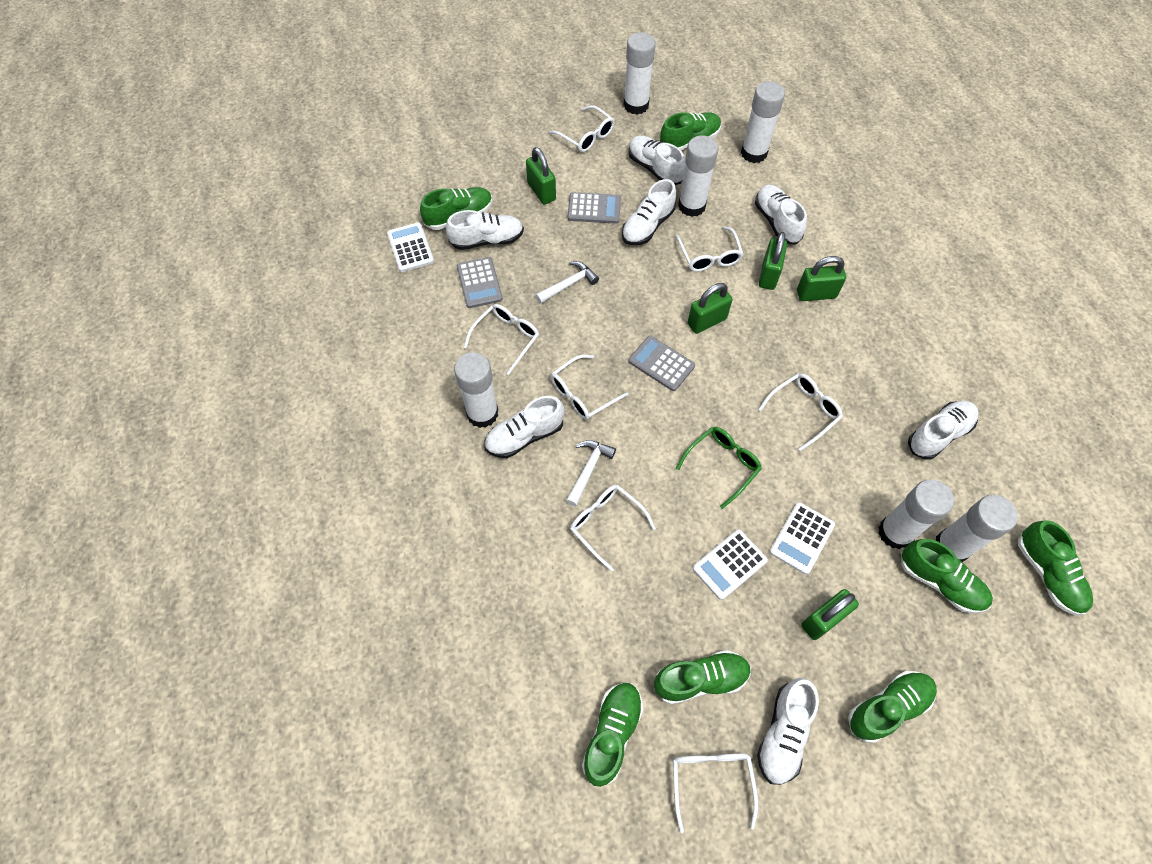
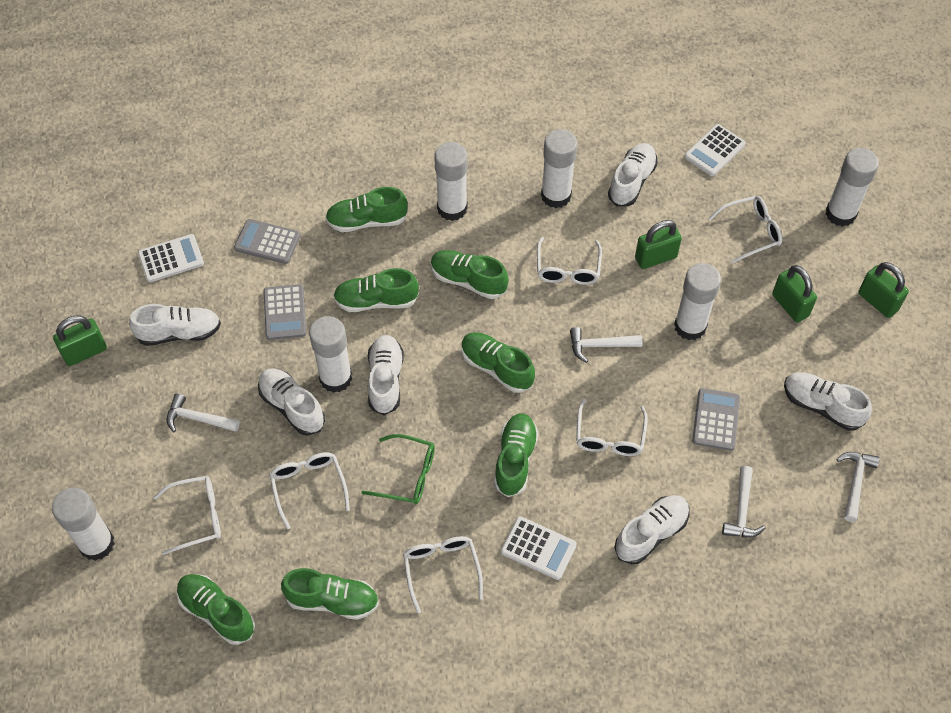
green padlock: 5 -> 4
white glasses: 7 -> 6
white hammer: 2 -> 4
white shoe: 7 -> 6

